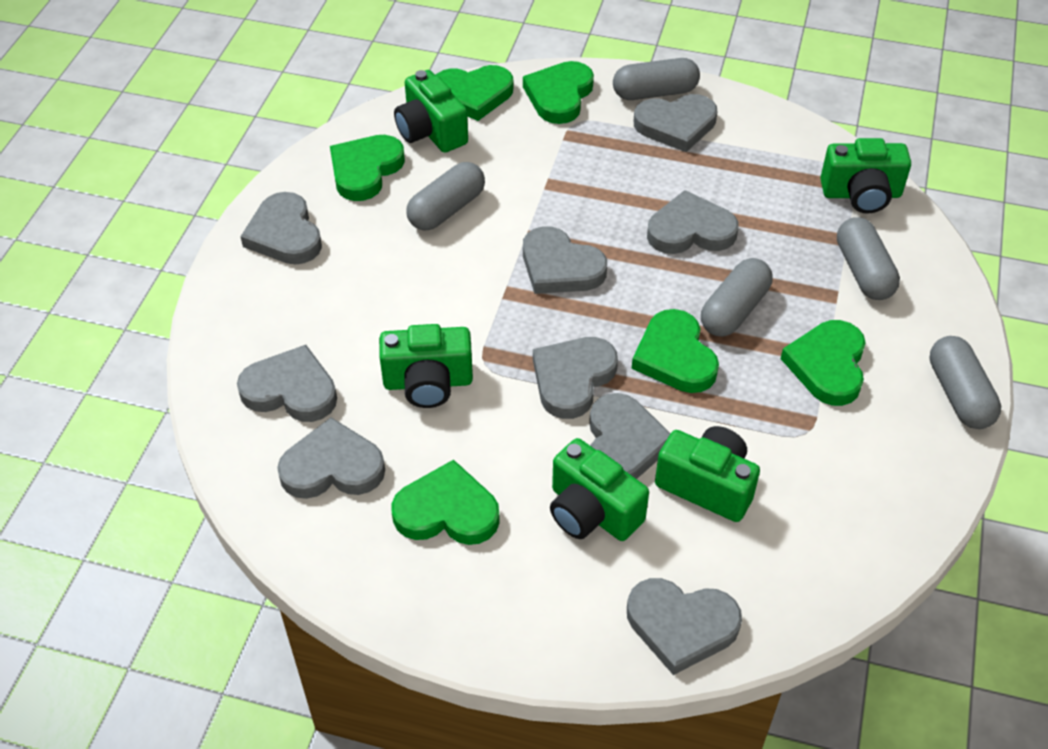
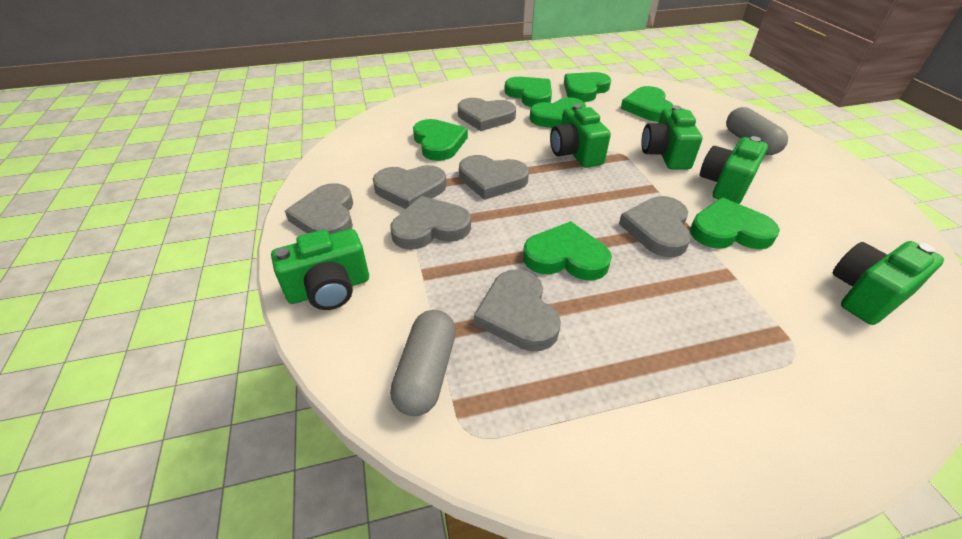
green heart: 6 -> 7
grey capsule: 5 -> 2
grey heart: 9 -> 7

